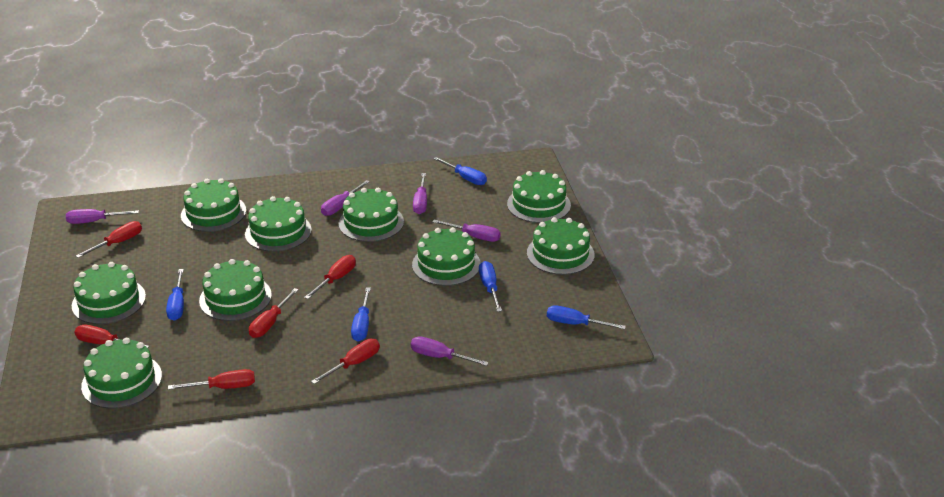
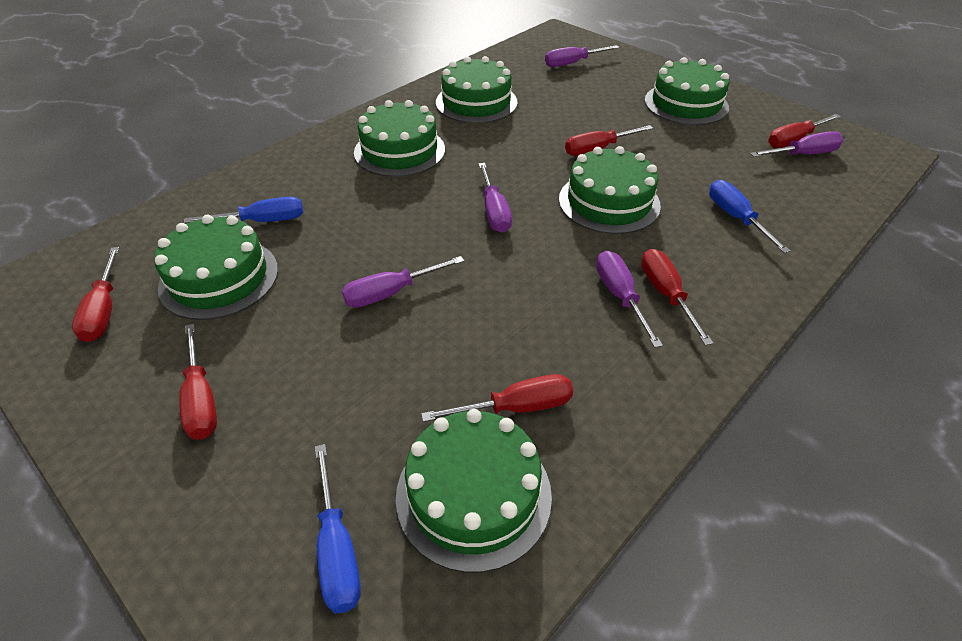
blue screwdriver: 5 -> 3
green cake: 9 -> 6

